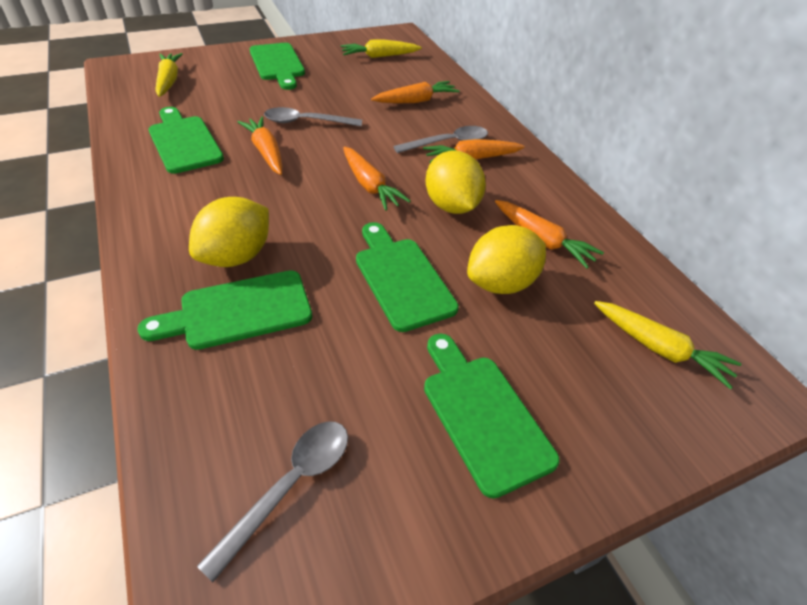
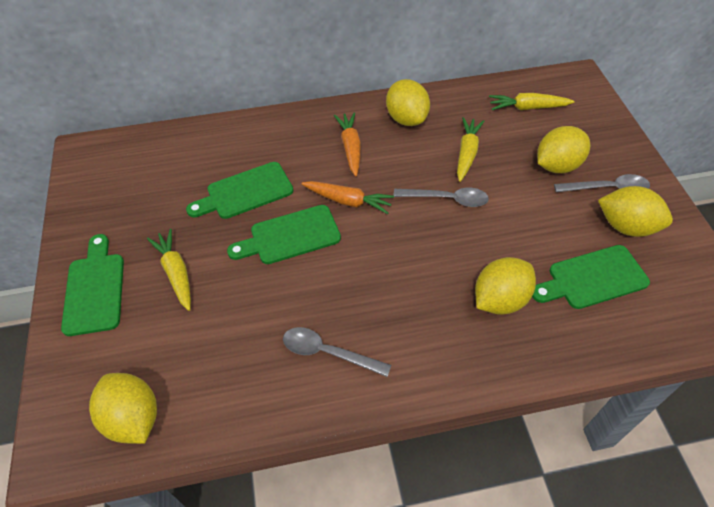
green cutting board: 5 -> 4
orange carrot: 5 -> 2
yellow lemon: 3 -> 5

